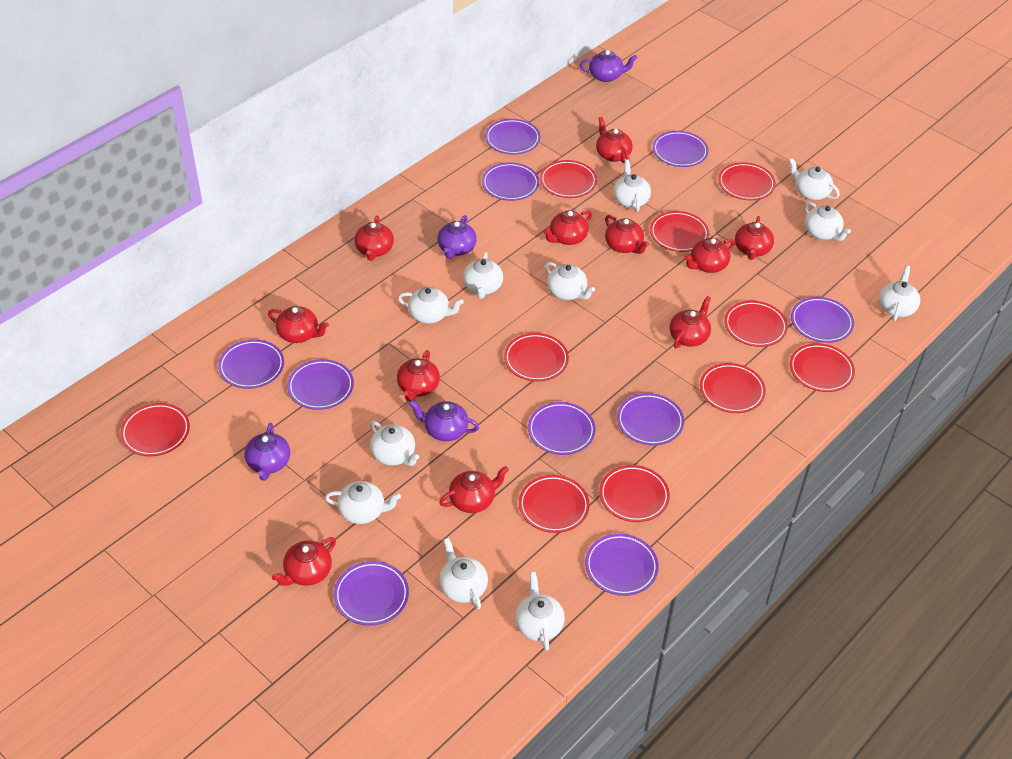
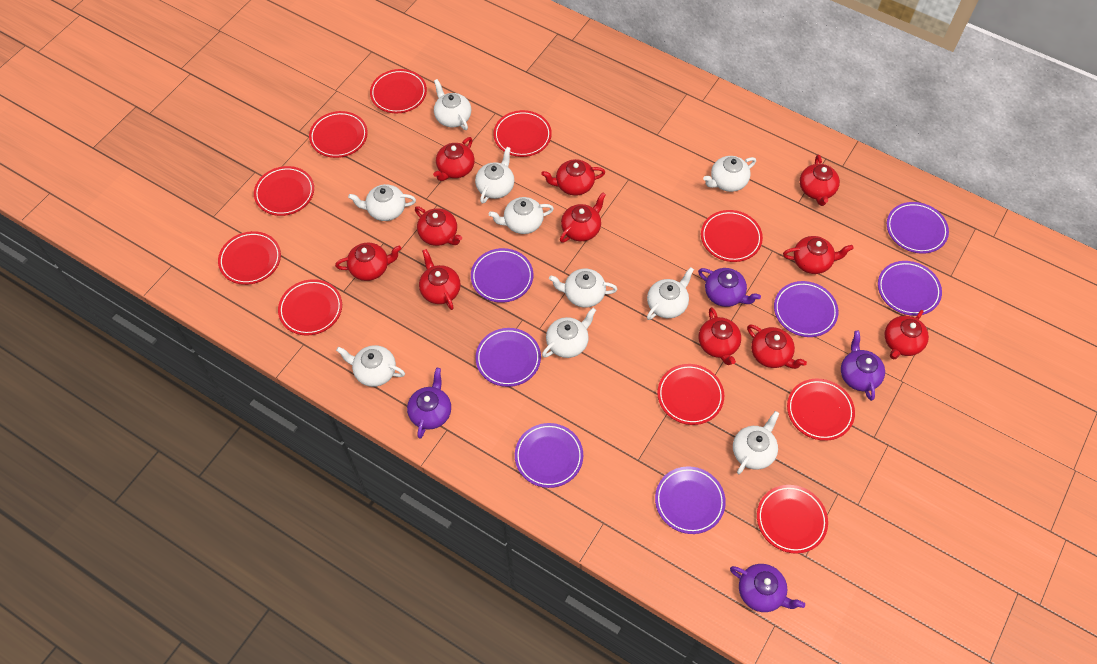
purple plate: 10 -> 7
white teapot: 11 -> 10

